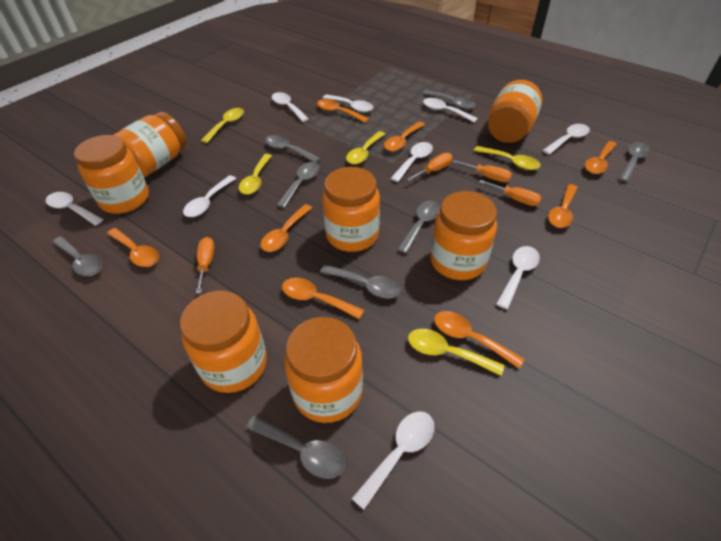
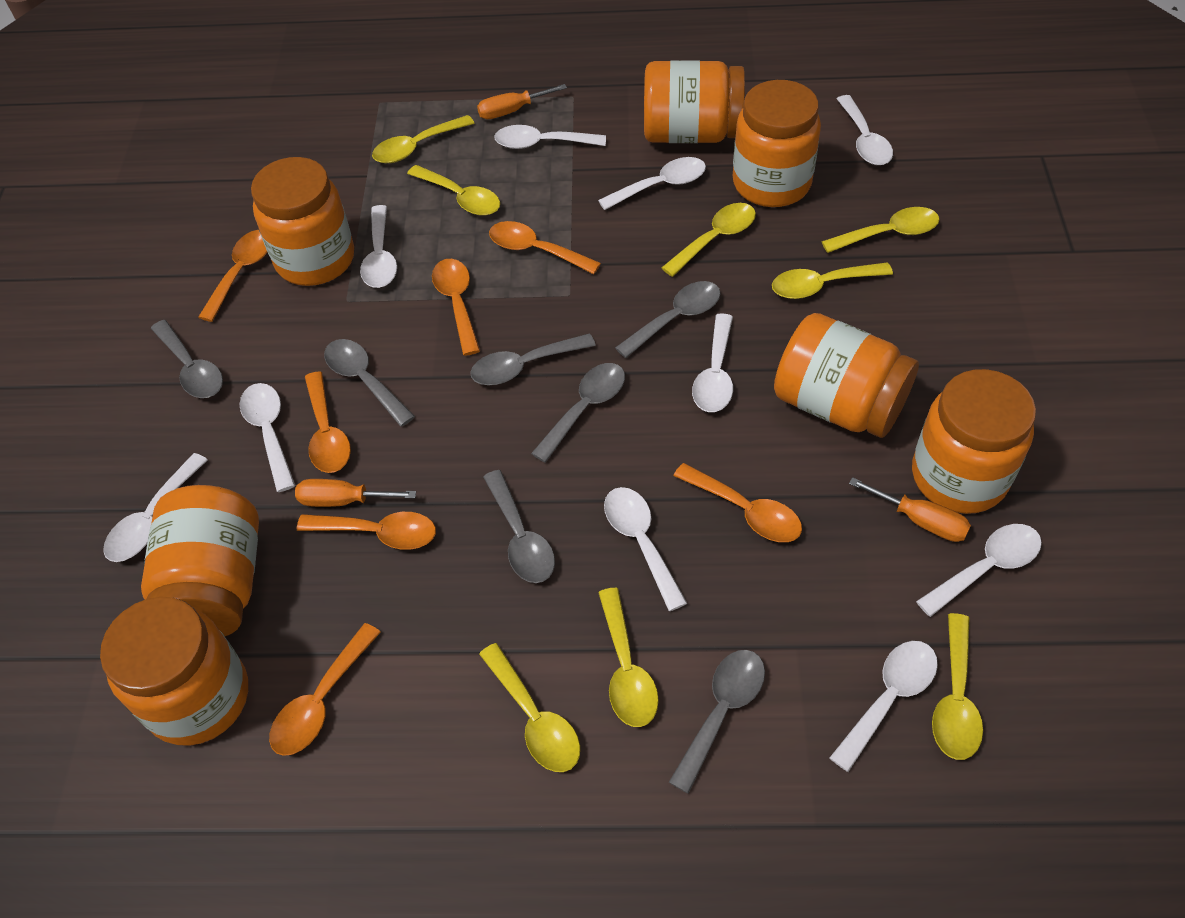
grey spoon: 8 -> 7
orange screwdriver: 4 -> 3
orange spoon: 8 -> 7
white spoon: 9 -> 10
yellow spoon: 5 -> 8

